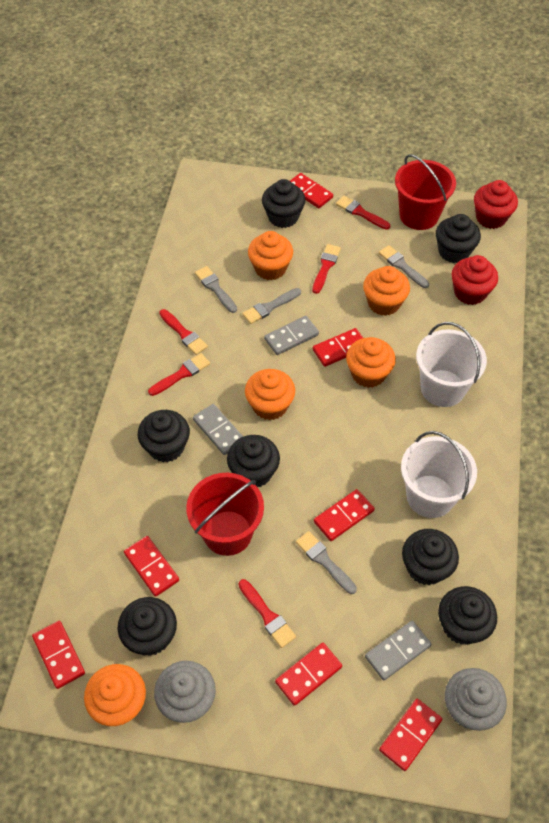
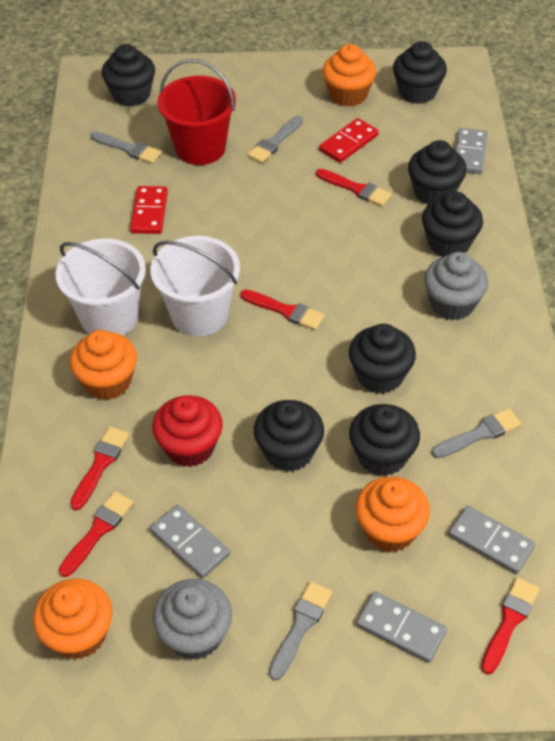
grey domino: 3 -> 4
orange cupcake: 5 -> 4
red bucket: 2 -> 1
red cupcake: 2 -> 1
red domino: 7 -> 2

